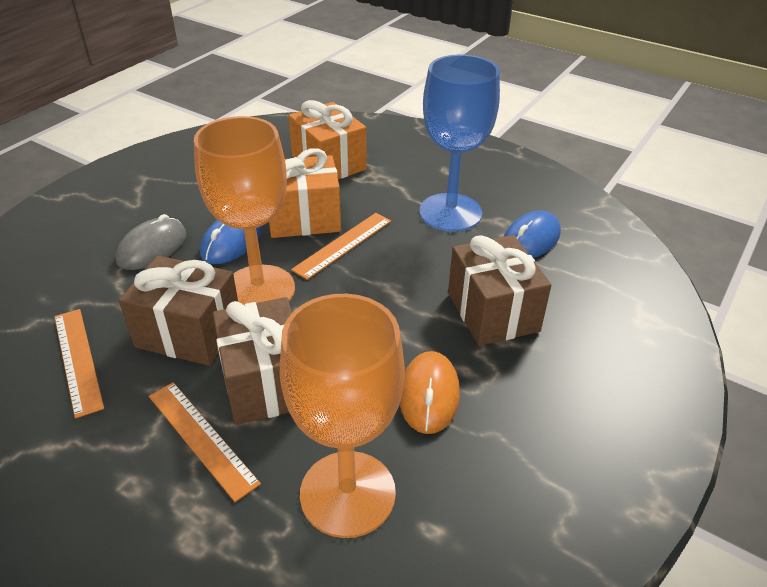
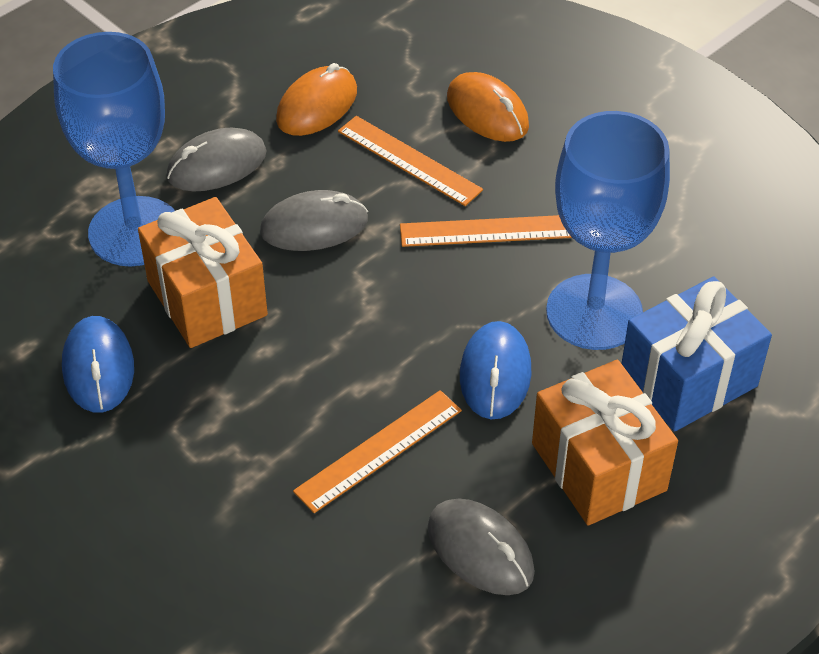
blue gift: 0 -> 1
blue goblet: 1 -> 2
brown gift: 3 -> 0
grey mouse: 1 -> 3
orange goblet: 2 -> 0
orange mouse: 1 -> 2

